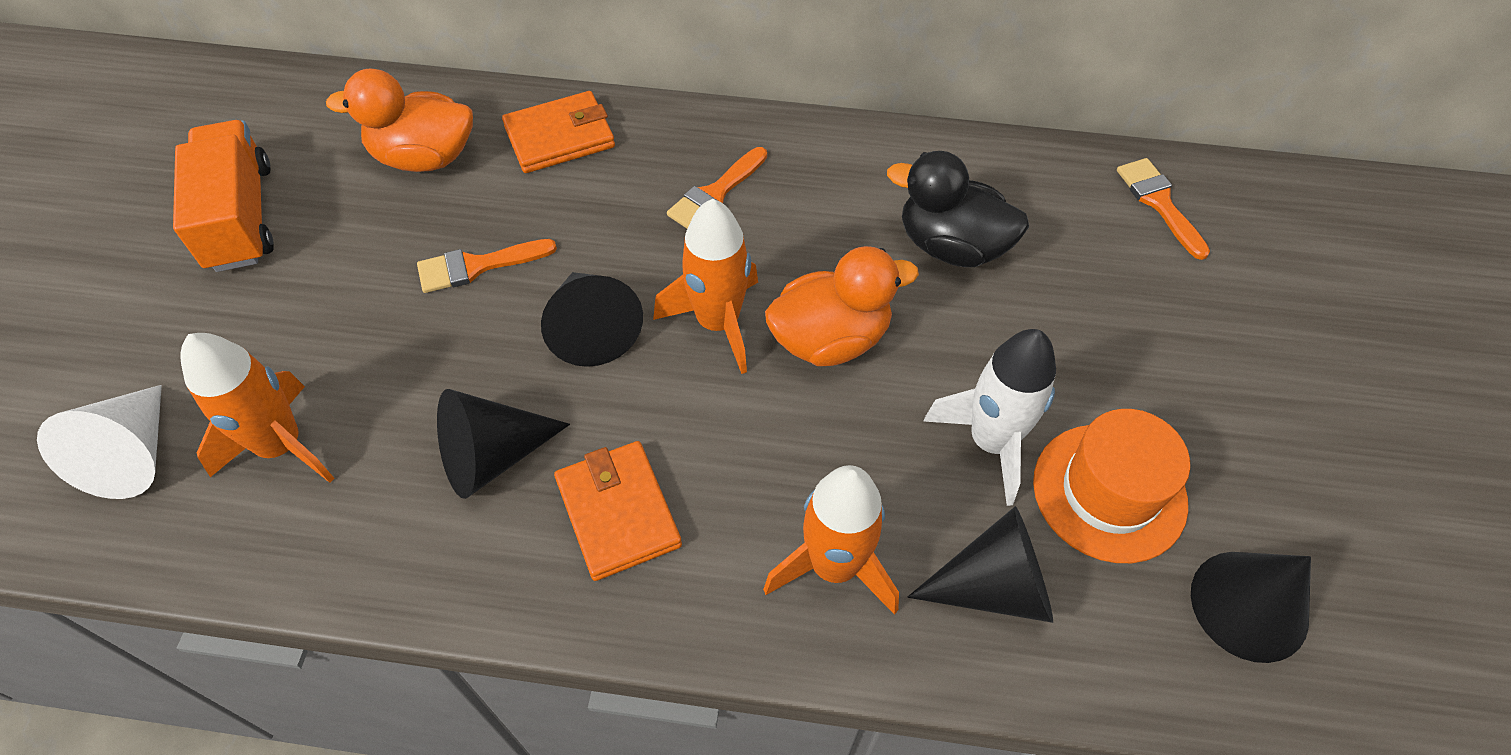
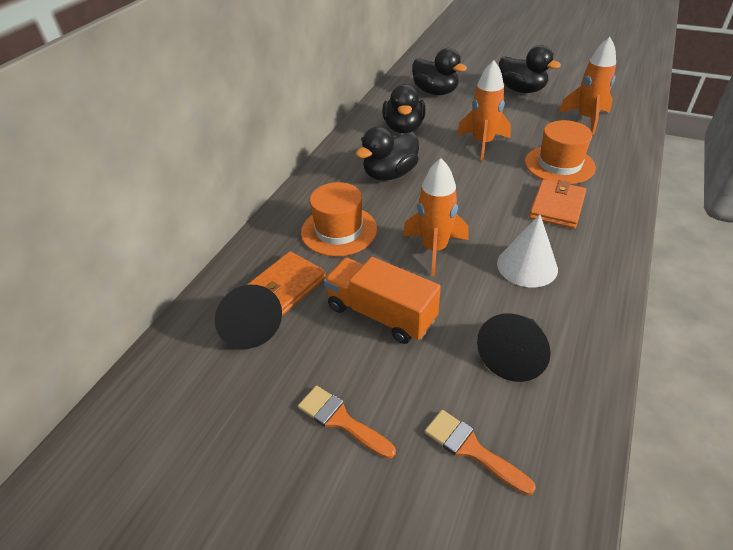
black cone: 4 -> 2
black duck: 1 -> 4
orange brush: 3 -> 2
orange duck: 2 -> 0
orange hat: 1 -> 2
white rocket: 1 -> 0

